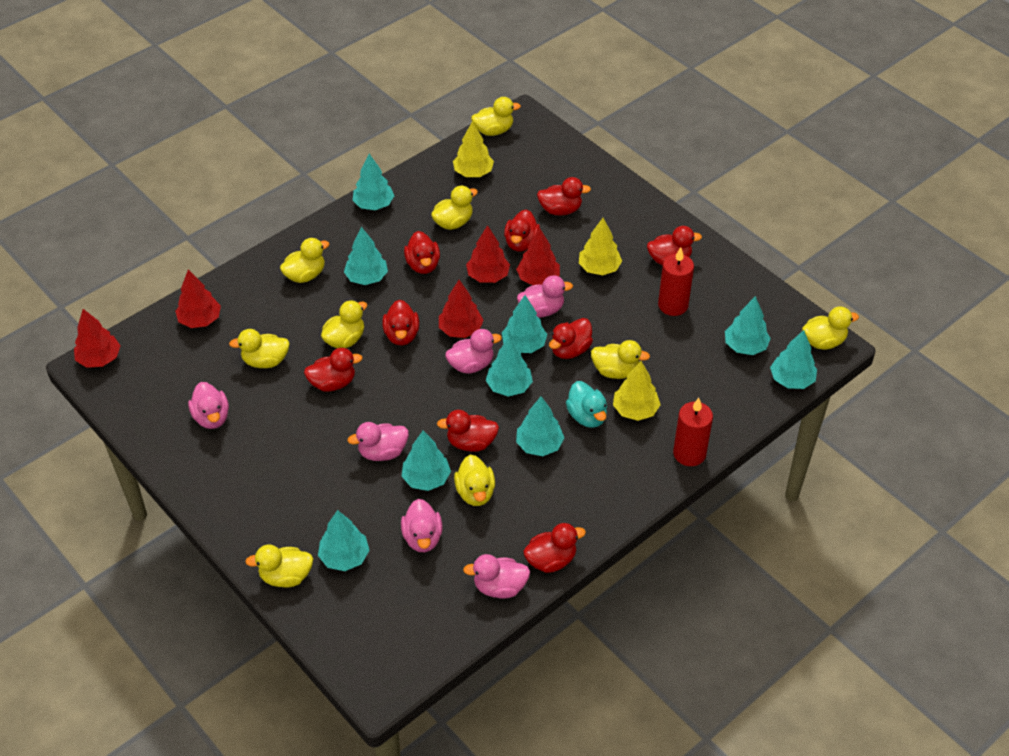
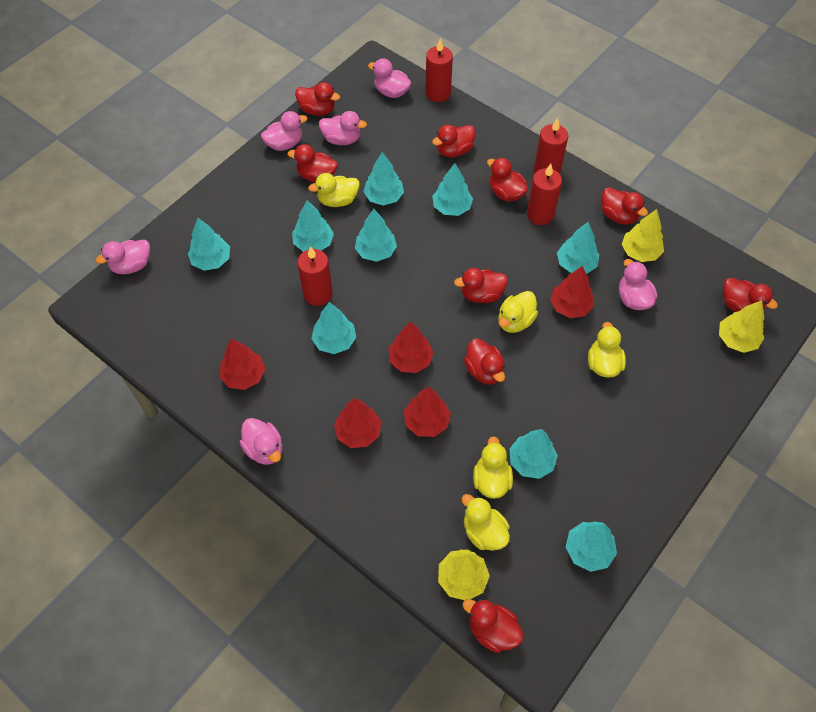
red candle: 2 -> 4
turquoise duck: 1 -> 0
yellow duck: 9 -> 5

